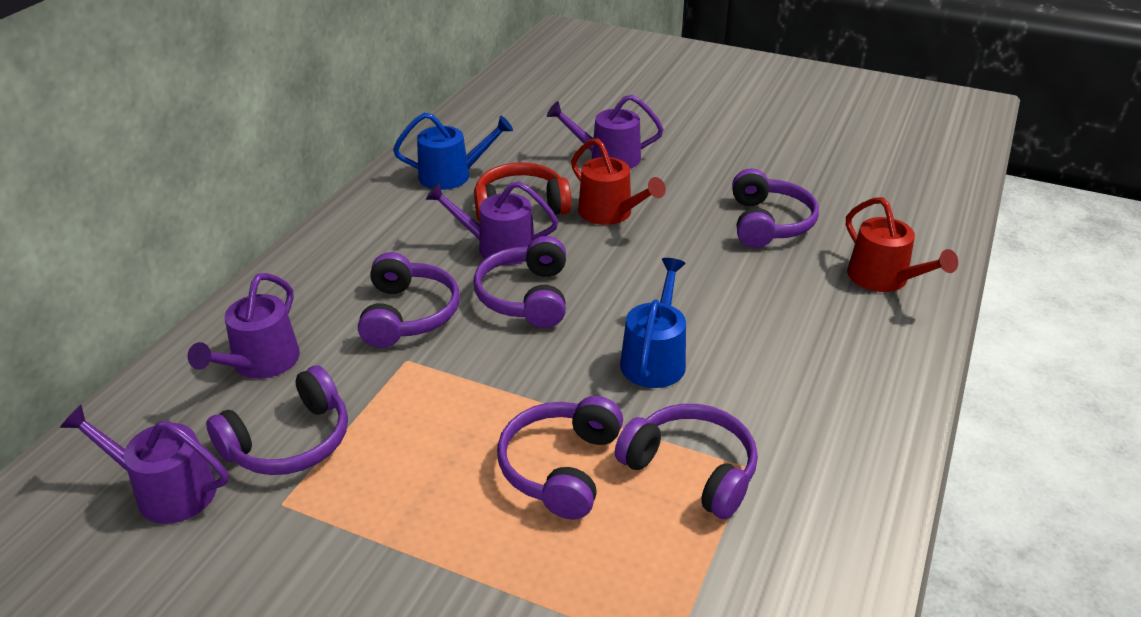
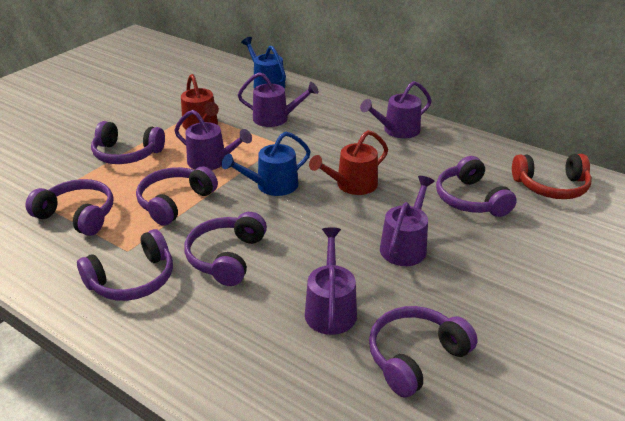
purple headphones: 6 -> 7
purple watering can: 4 -> 5

